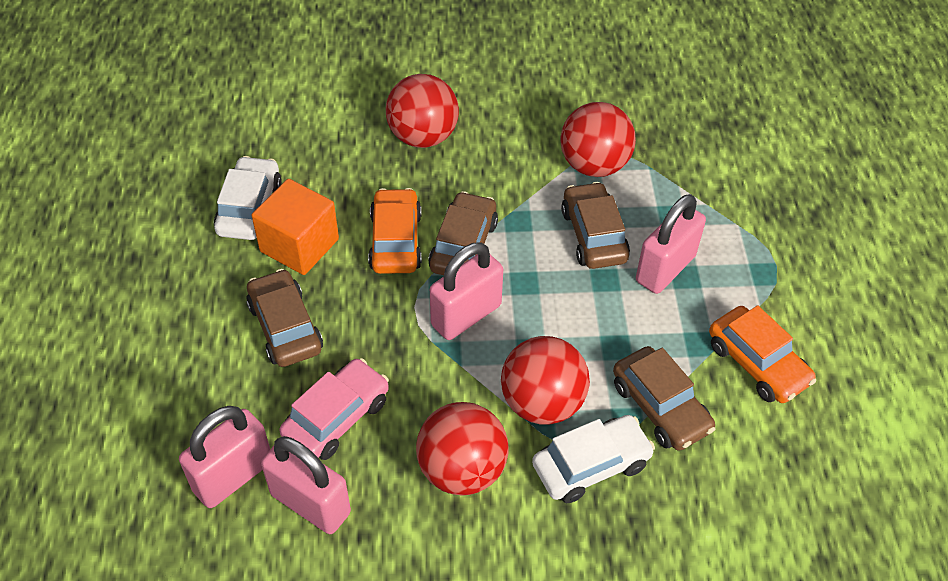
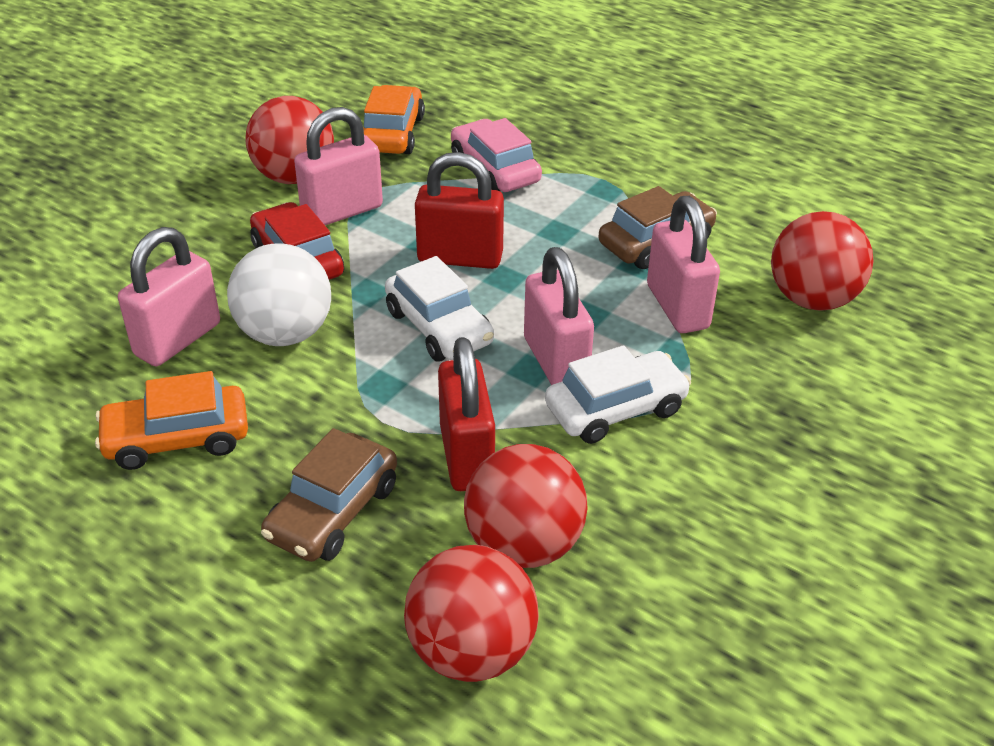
brown car: 4 -> 2
orange cube: 1 -> 0
red car: 0 -> 1
red padlock: 0 -> 2
white ball: 0 -> 1

